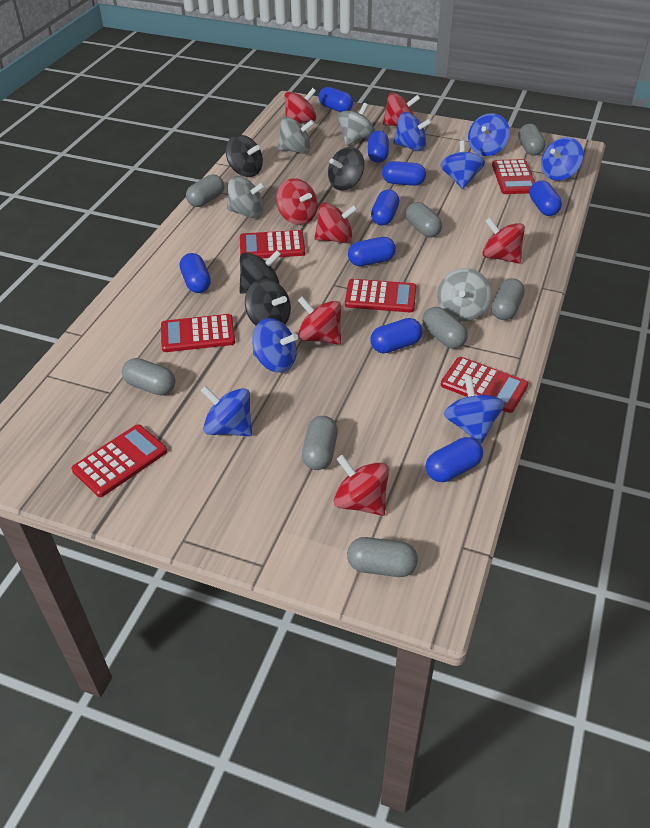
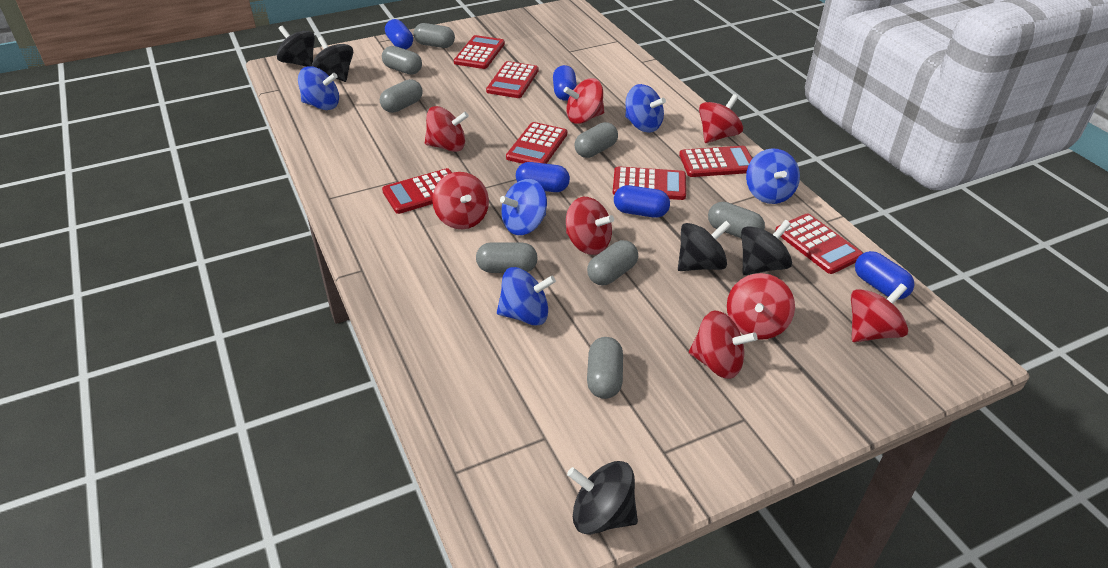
black spinning top: 4 -> 5
blue capsule: 9 -> 5
blue spinning top: 7 -> 5
grey spinning top: 4 -> 0
red calculator: 6 -> 7
red spinning top: 7 -> 8

